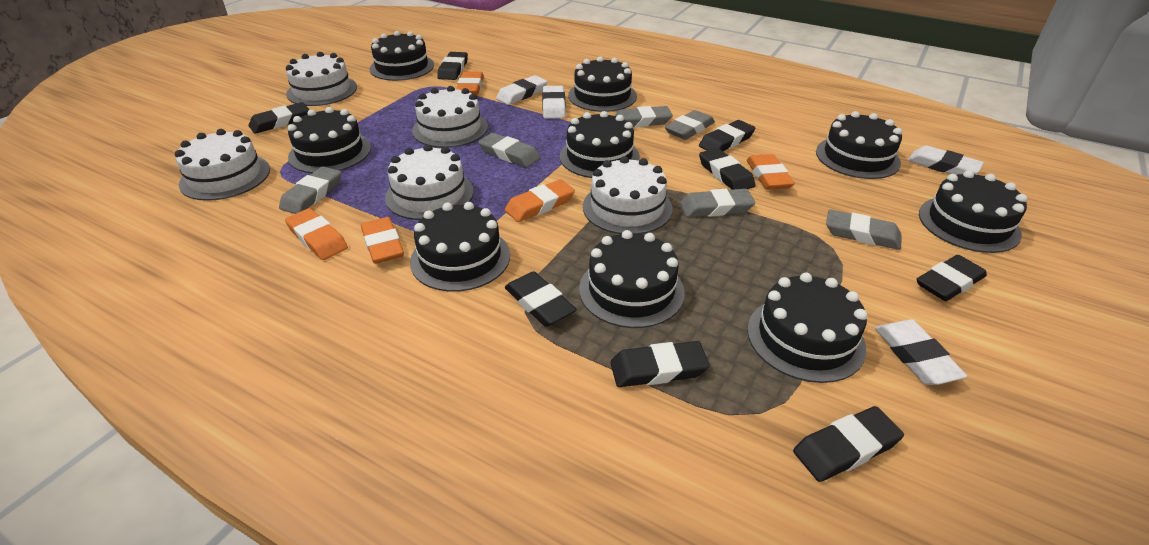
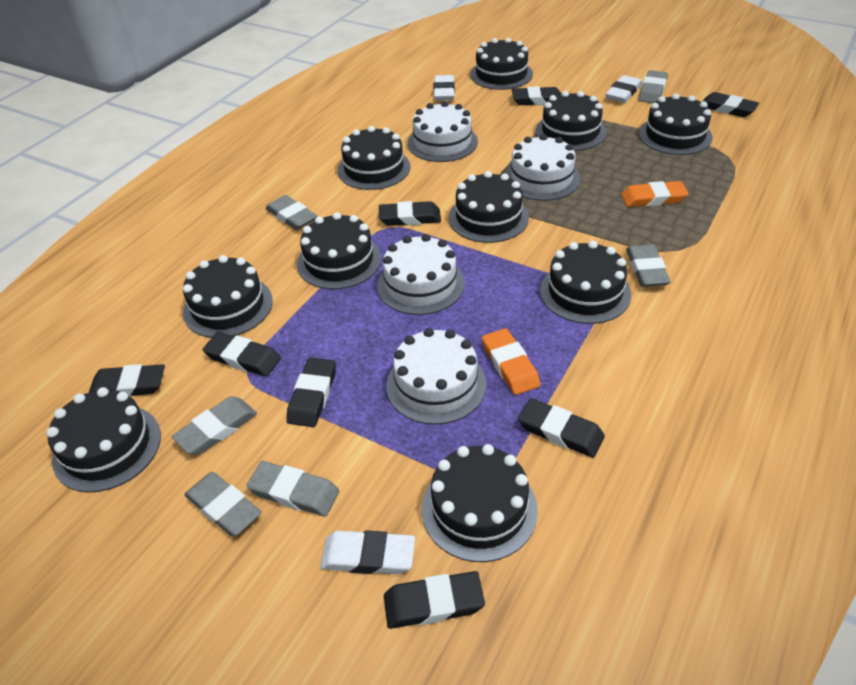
black cake: 9 -> 10
orange eraser: 5 -> 2
white cake: 5 -> 4
white eraser: 4 -> 3

